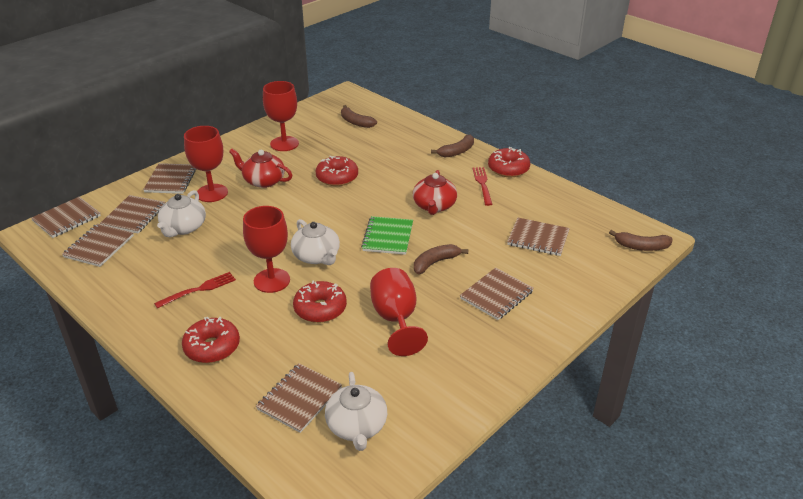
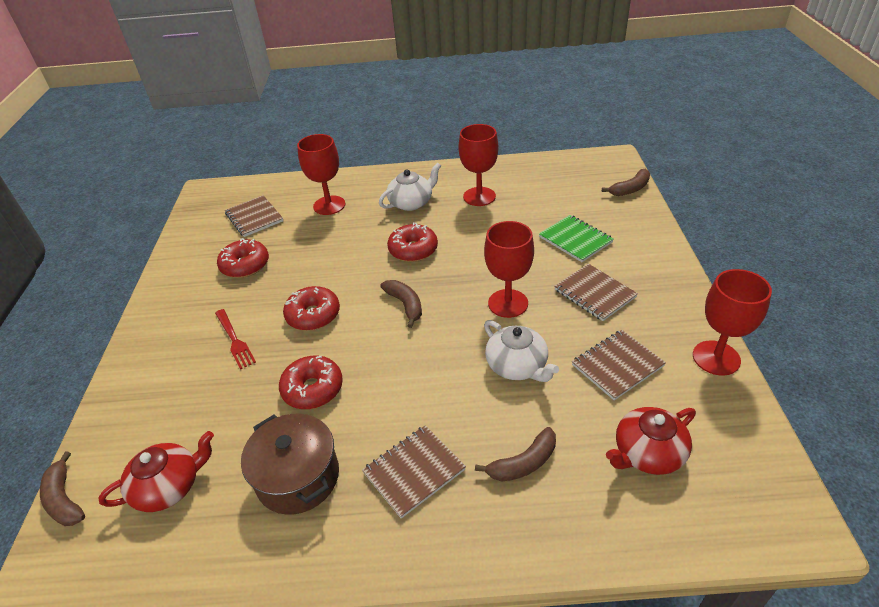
brown notebook: 7 -> 4
brown pot: 0 -> 1
red fork: 2 -> 1
white teapot: 3 -> 2

